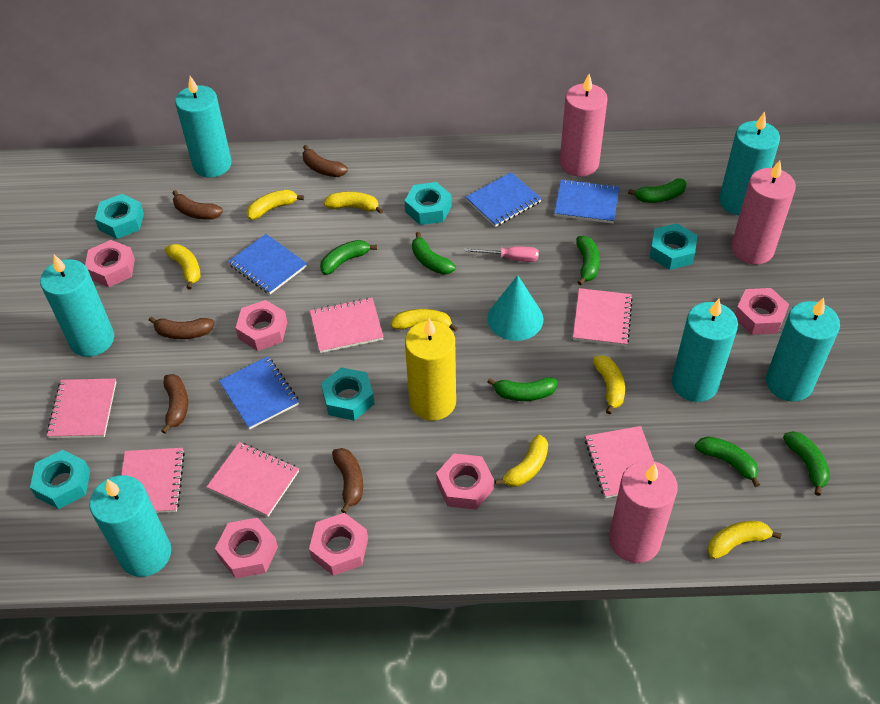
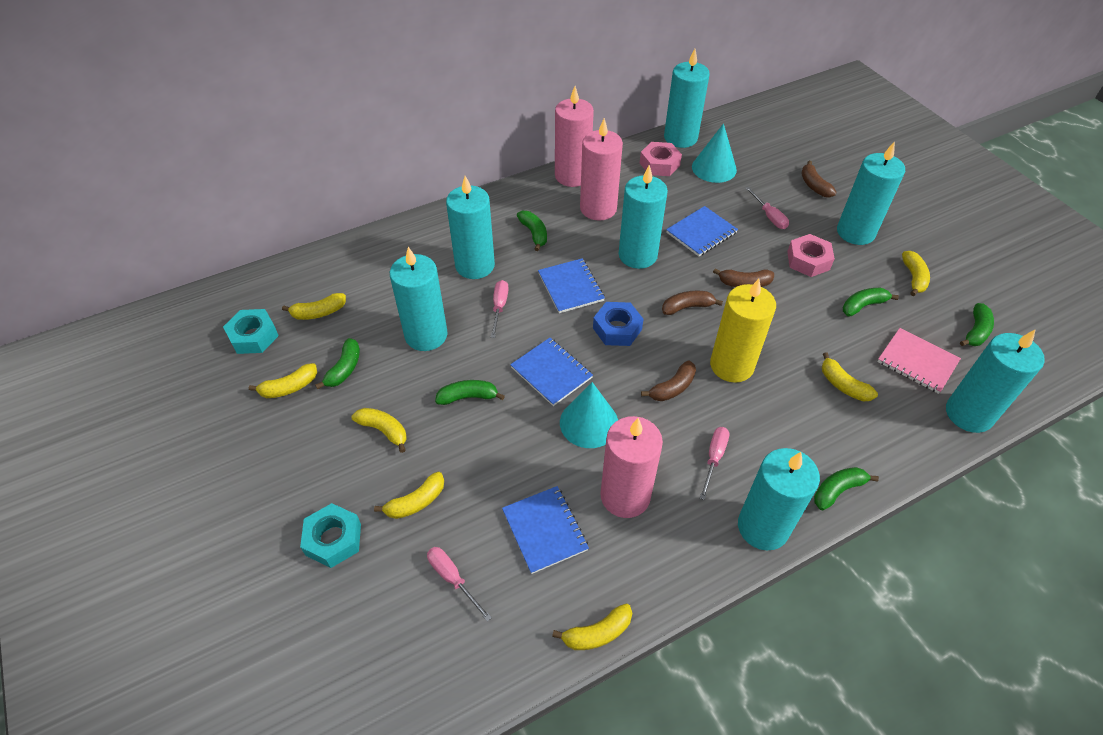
blue nut: 0 -> 1
brown banana: 5 -> 4
green banana: 7 -> 6
pink notebook: 6 -> 1
pink nut: 6 -> 2
pink screwdriver: 1 -> 4
turquoise candle: 6 -> 7
turquoise cone: 1 -> 2
turquoise nut: 5 -> 2

